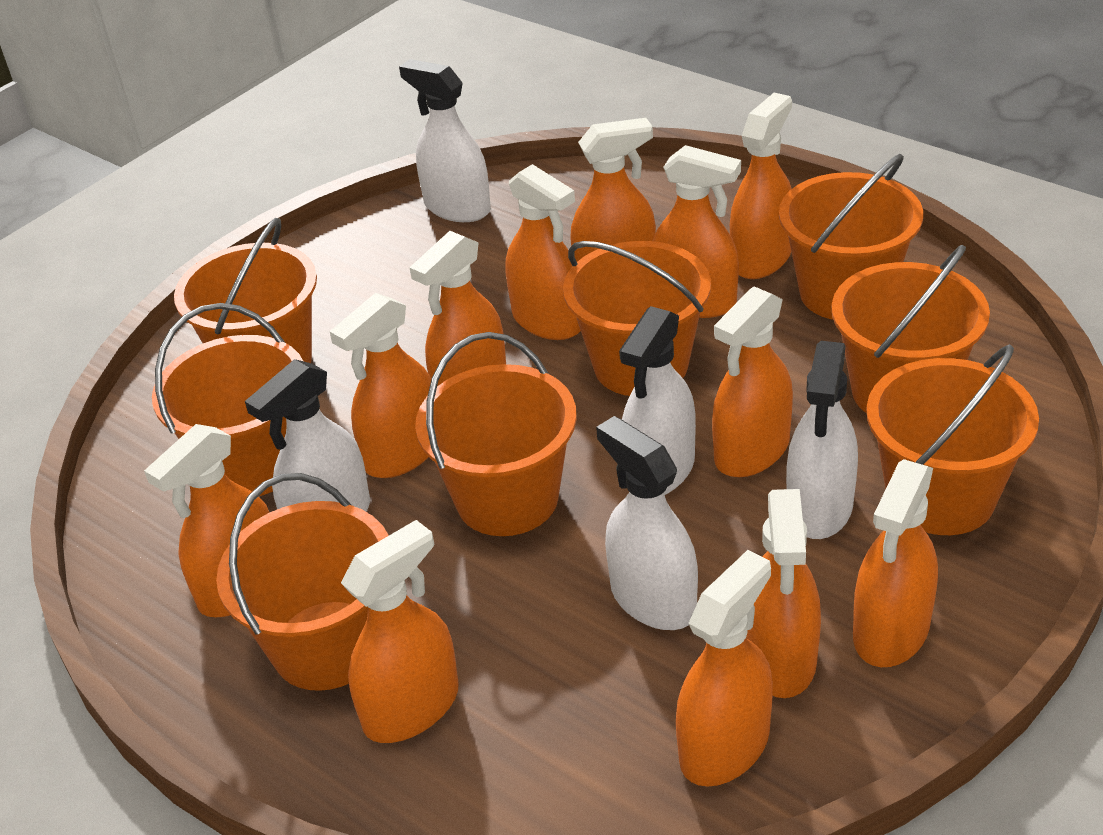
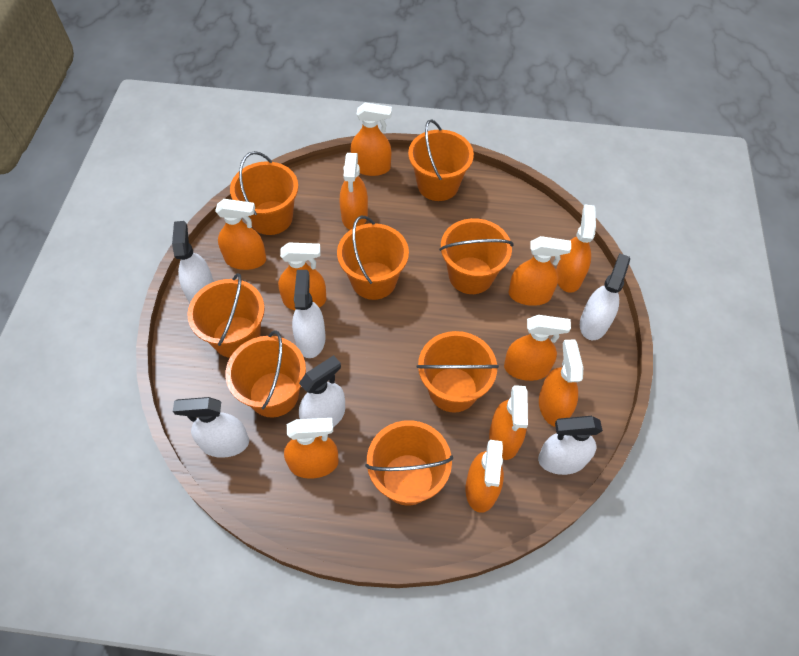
orange spray bottle: 12 -> 11
white spray bottle: 5 -> 6

